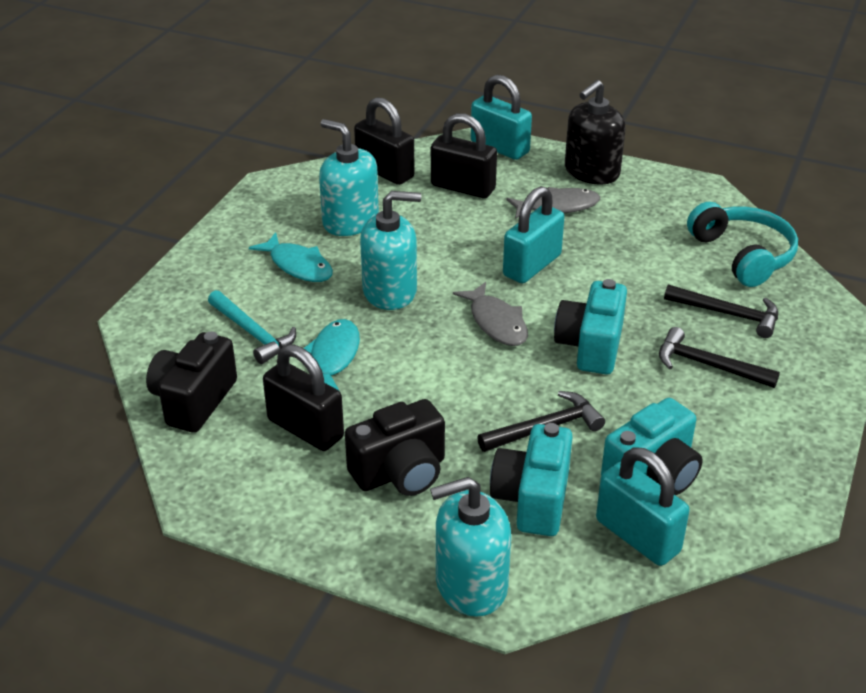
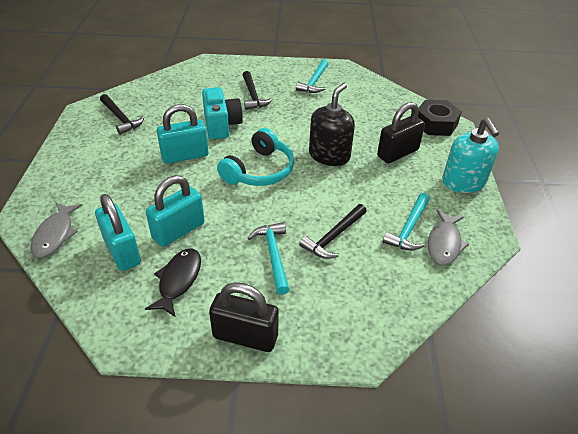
black camera: 2 -> 0
black fish: 0 -> 1
black nut: 0 -> 1
black padlock: 3 -> 2
turquoise camera: 3 -> 1
turquoise fish: 2 -> 0
turquoise hammer: 1 -> 3
turquoise soap dispenser: 3 -> 1

